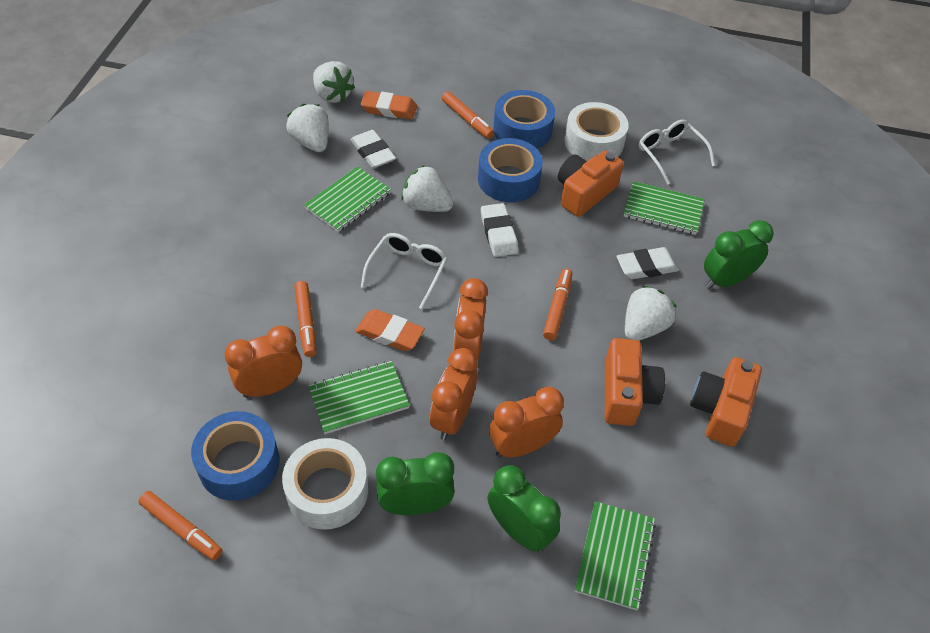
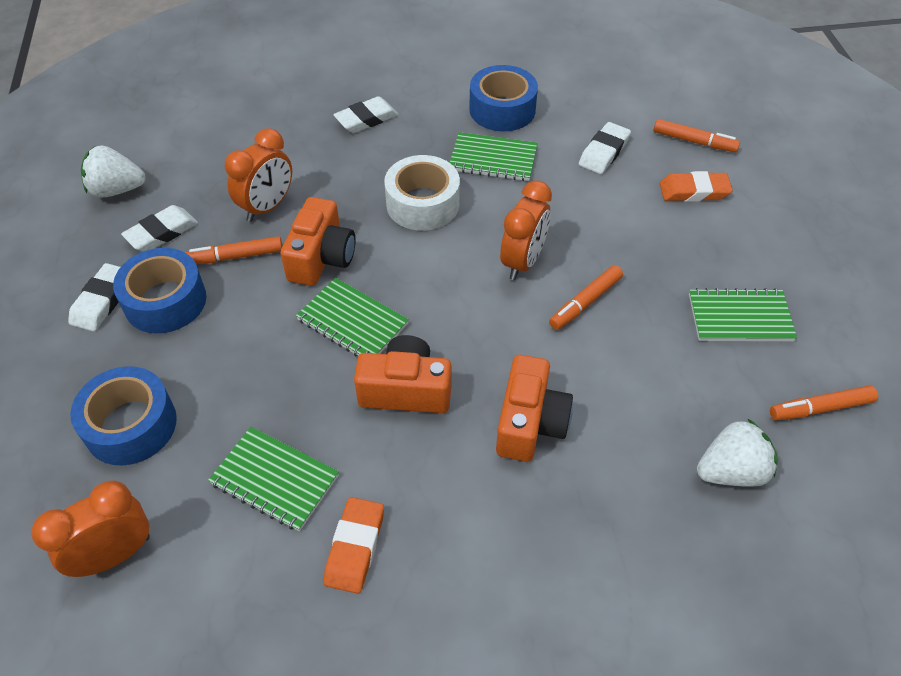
green clock: 3 -> 0
orange clock: 4 -> 3
white eraser: 3 -> 4
white glasses: 2 -> 0
white strawberry: 4 -> 2
white tape: 2 -> 1

